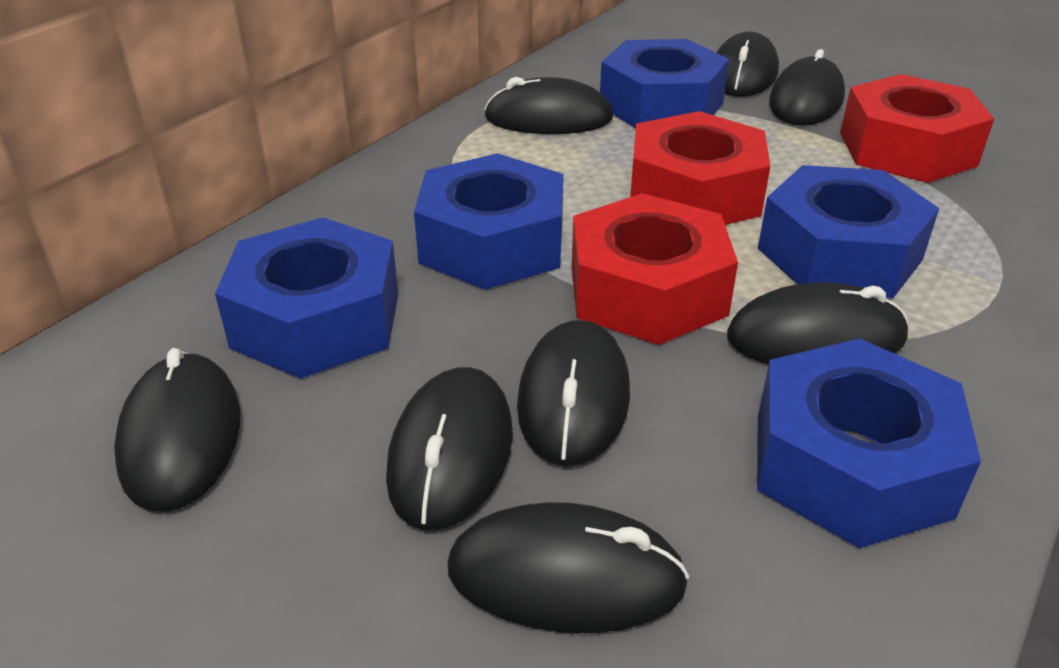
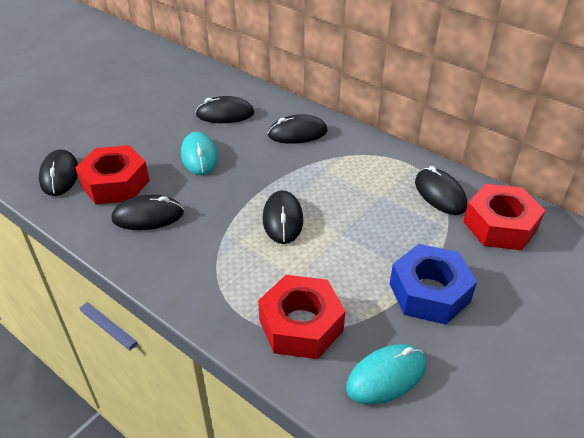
black mouse: 8 -> 6
blue nut: 5 -> 1
turquoise mouse: 0 -> 2

